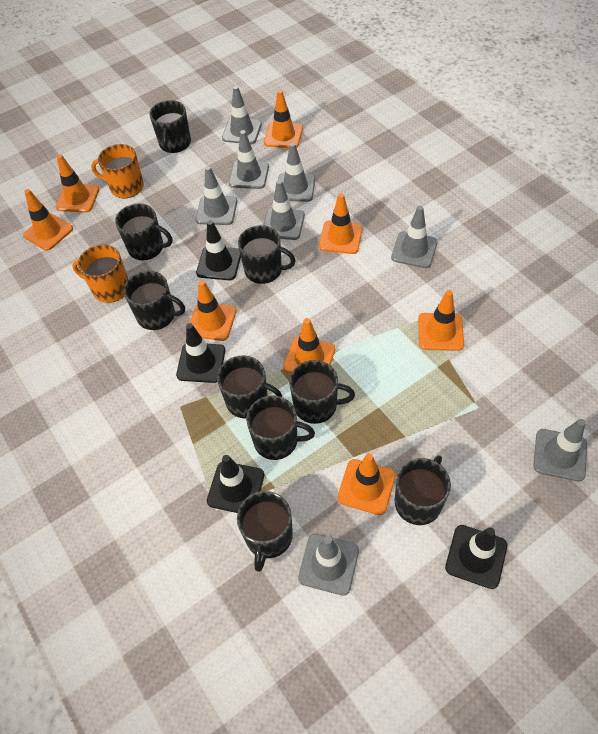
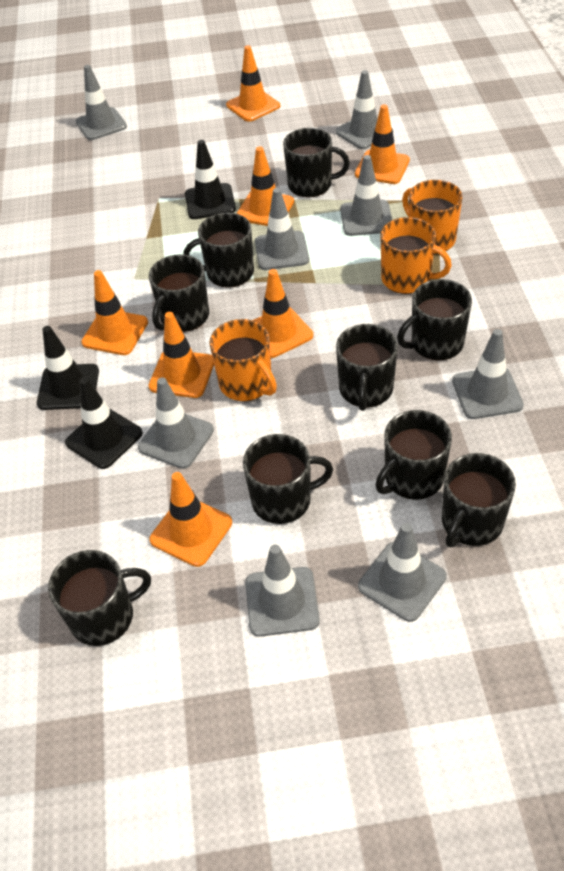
black traffic cone: 4 -> 3
orange mug: 2 -> 3
orange traffic cone: 8 -> 7

